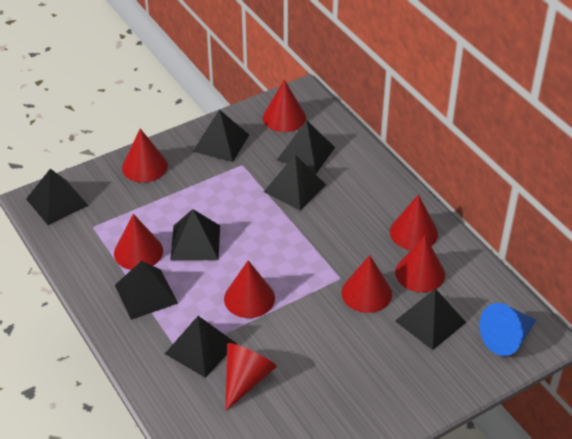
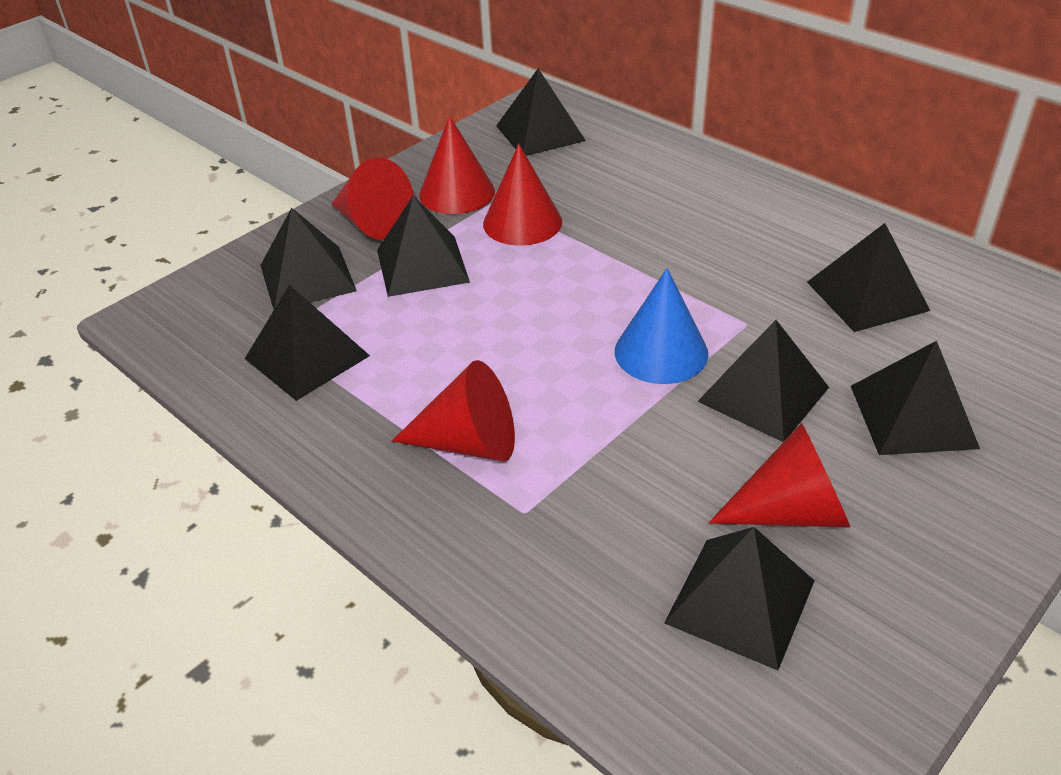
red cone: 8 -> 5

